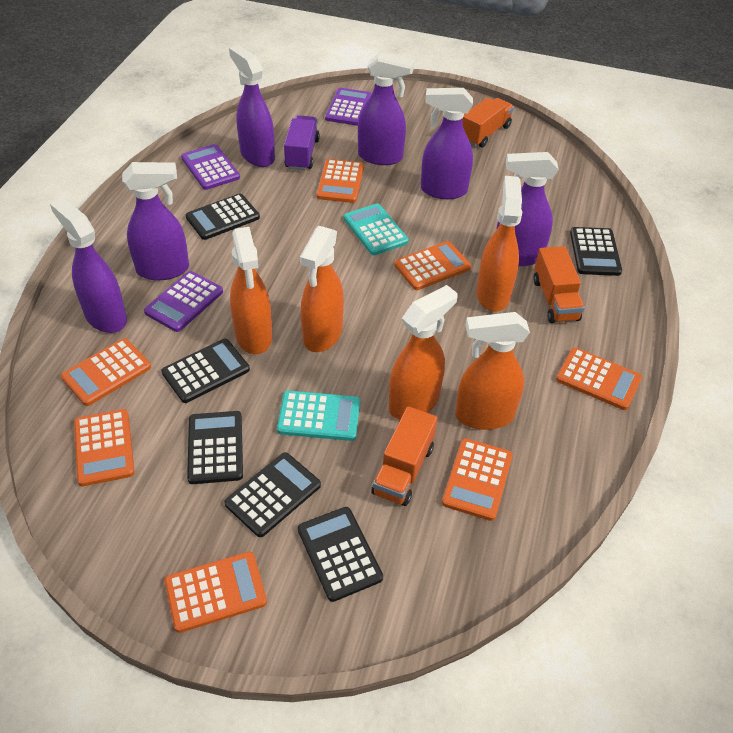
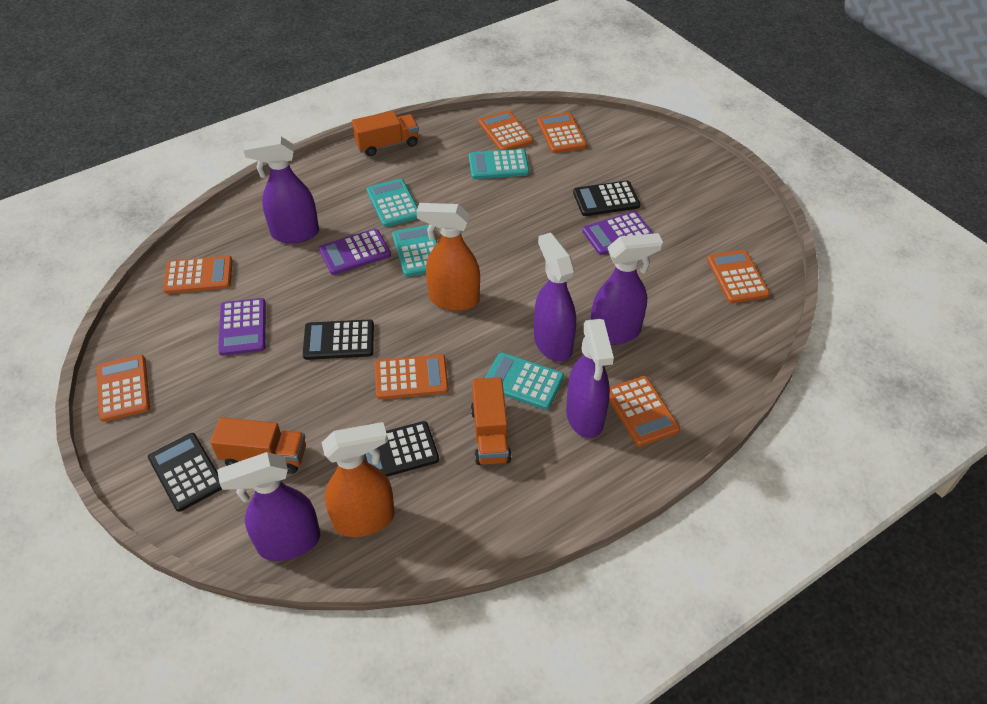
black calculator: 6 -> 4
orange spray bottle: 5 -> 2
purple spray bottle: 6 -> 5
purple truck: 1 -> 0
turquoise calculator: 2 -> 4

